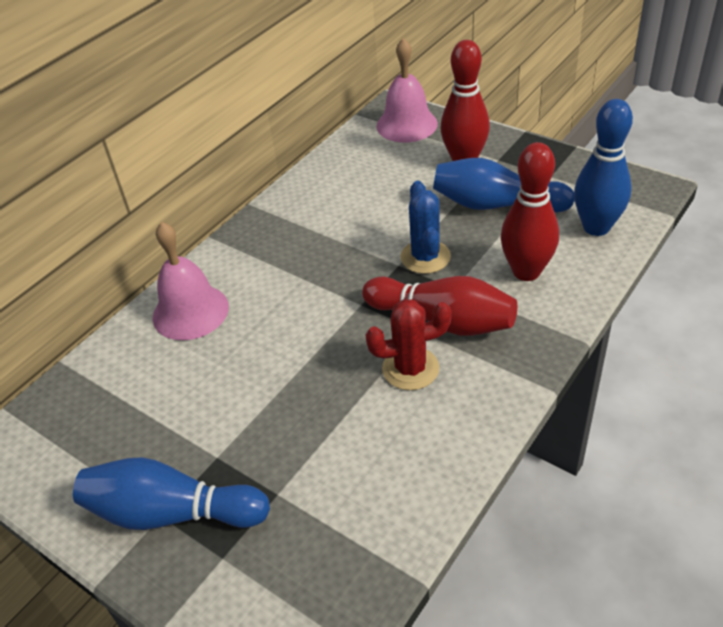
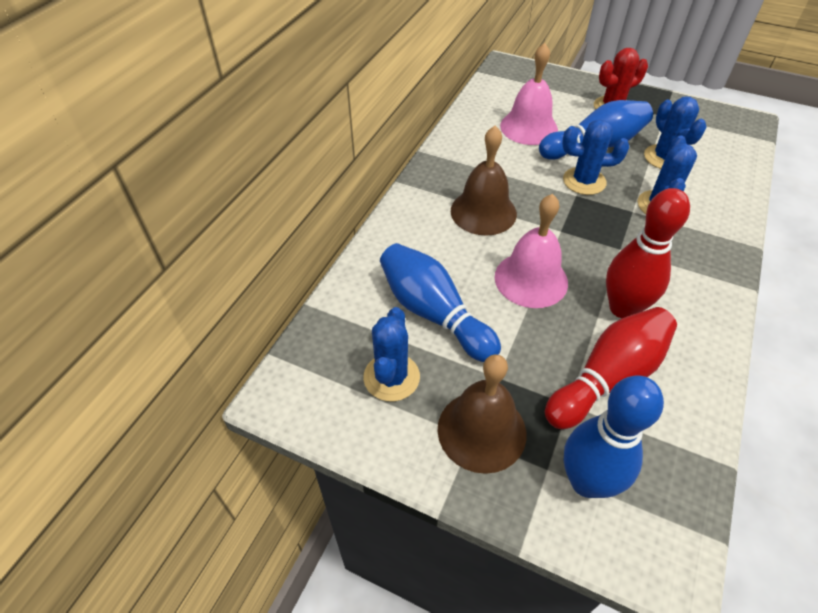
blue cactus: 1 -> 4
brown bell: 0 -> 2
red bowling pin: 3 -> 2

